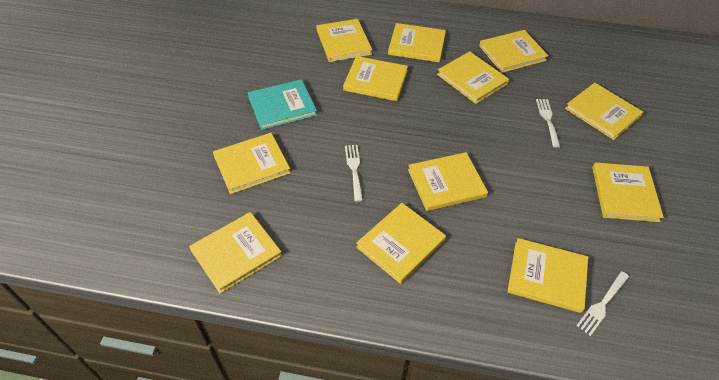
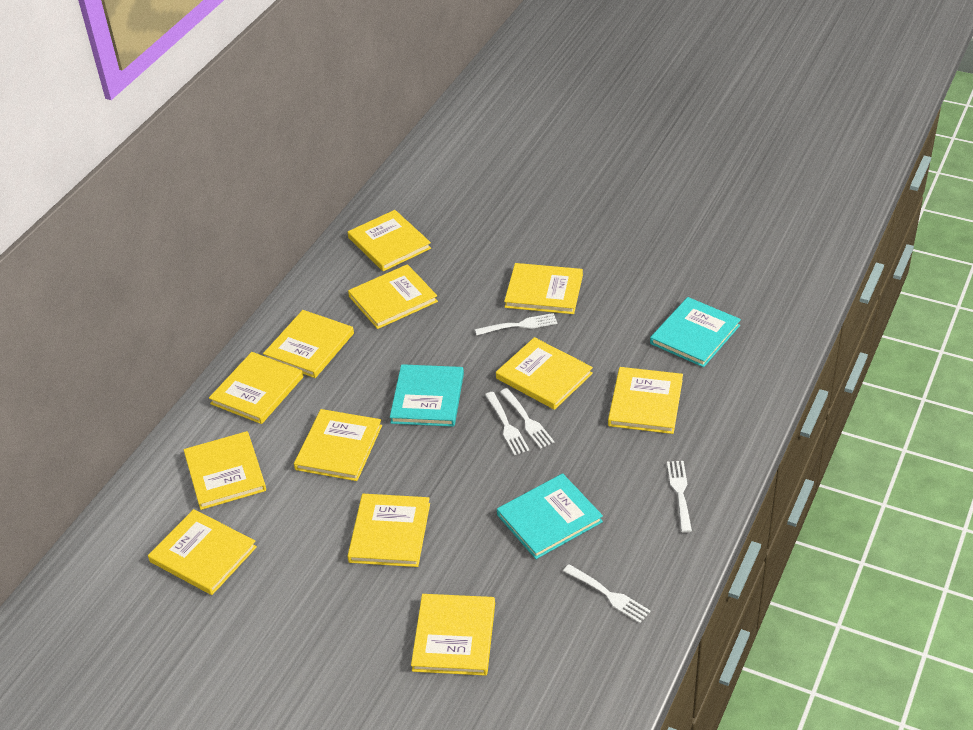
turquoise book: 1 -> 3
white fork: 3 -> 5

